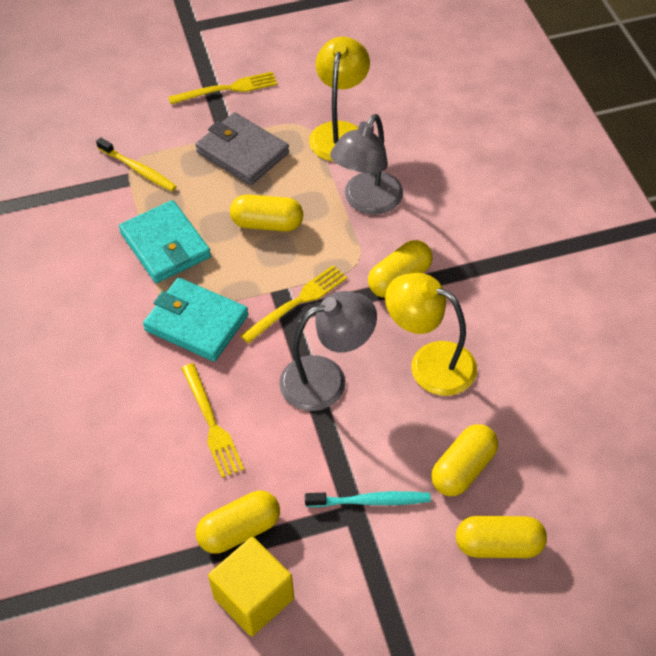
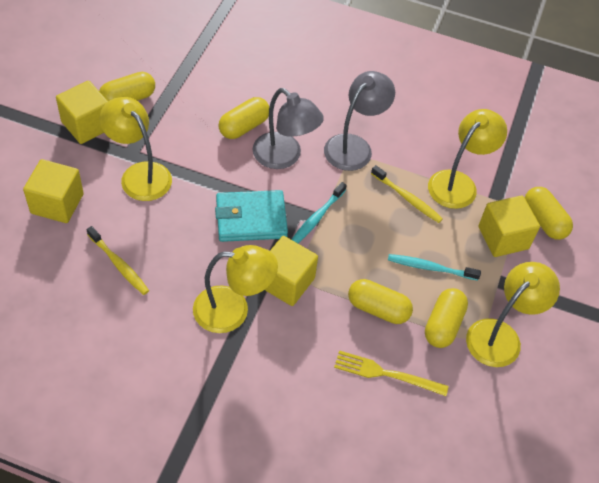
grey wallet: 1 -> 0
turquoise toothbrush: 1 -> 2
turquoise wallet: 2 -> 1
yellow cube: 1 -> 4
yellow fork: 3 -> 1
yellow lamp: 2 -> 4
yellow toothbrush: 1 -> 2

